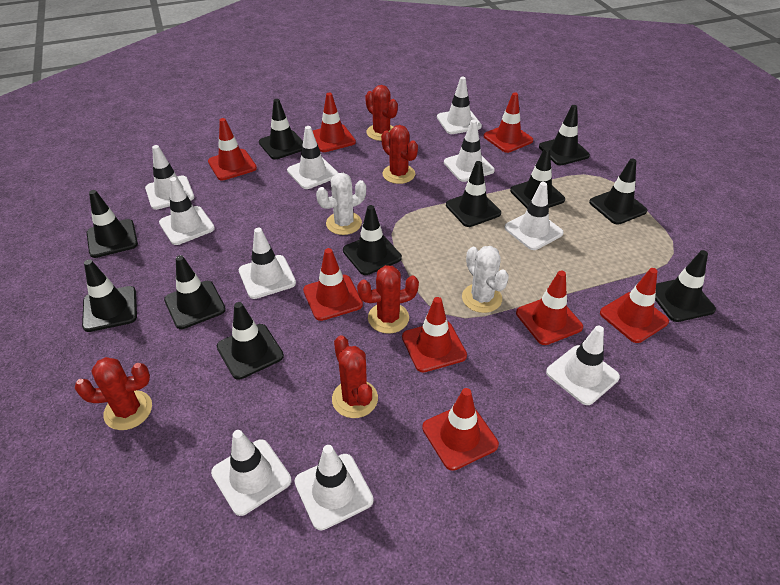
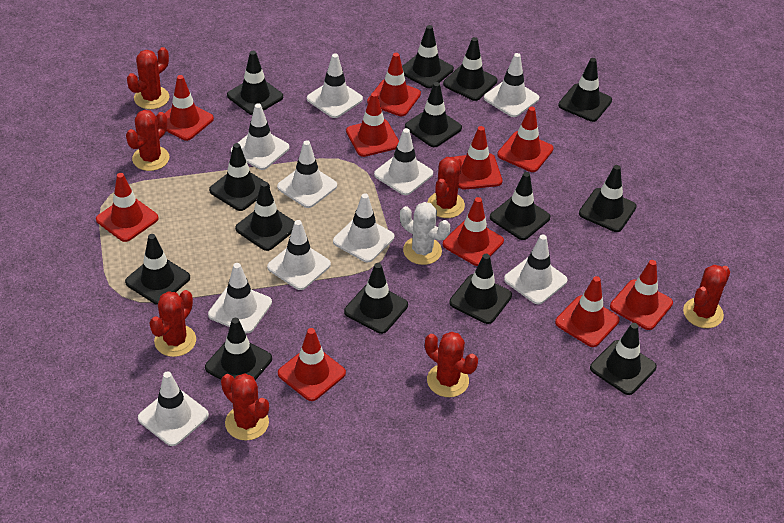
black traffic cone: 11 -> 14
red cactus: 5 -> 7
red traffic cone: 8 -> 10
white cactus: 2 -> 1

